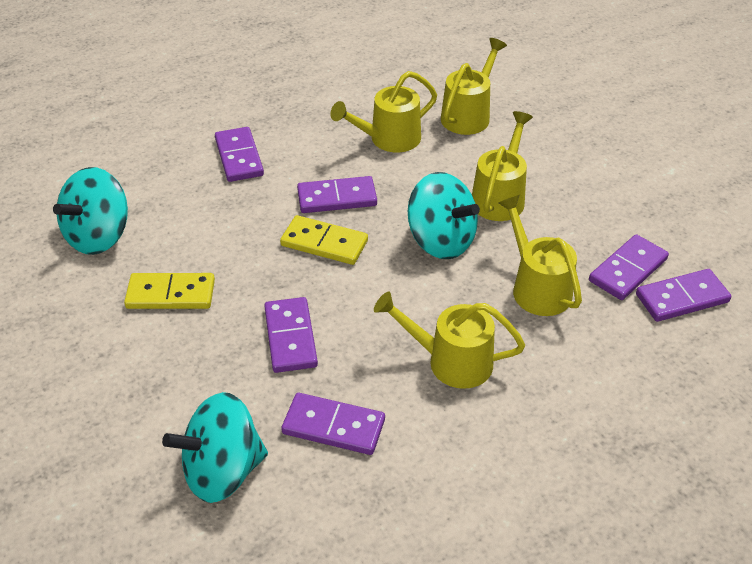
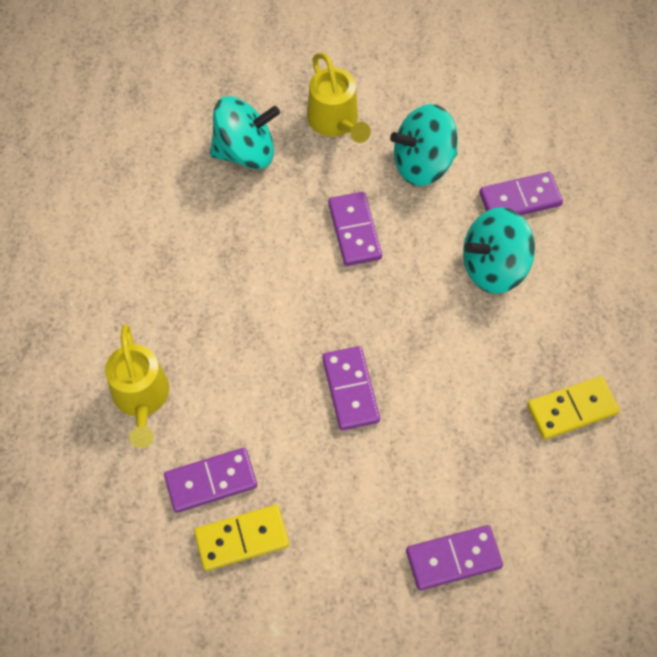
purple domino: 6 -> 5
yellow watering can: 5 -> 2

